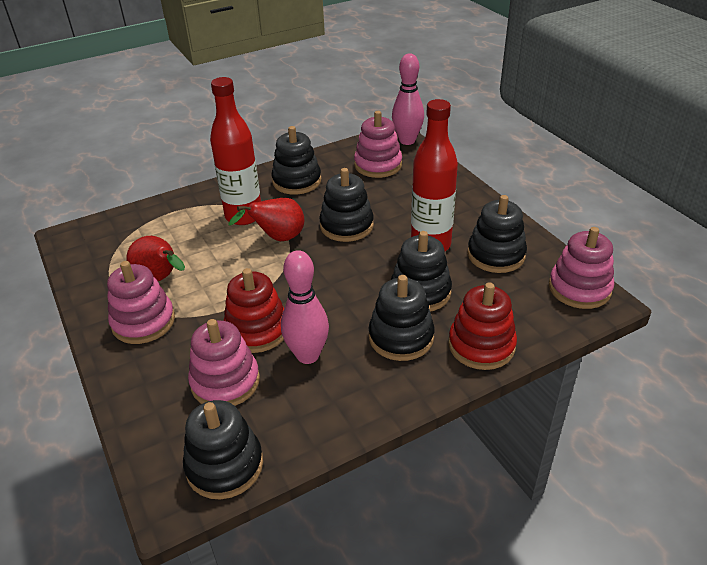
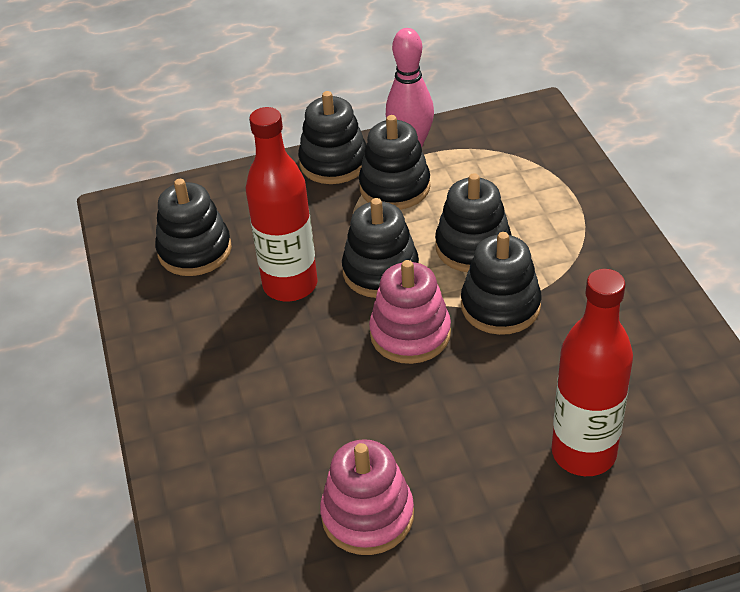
pink bowling pin: 2 -> 1
pink stacking toy: 4 -> 2
red pear: 2 -> 0
red stacking toy: 2 -> 0

